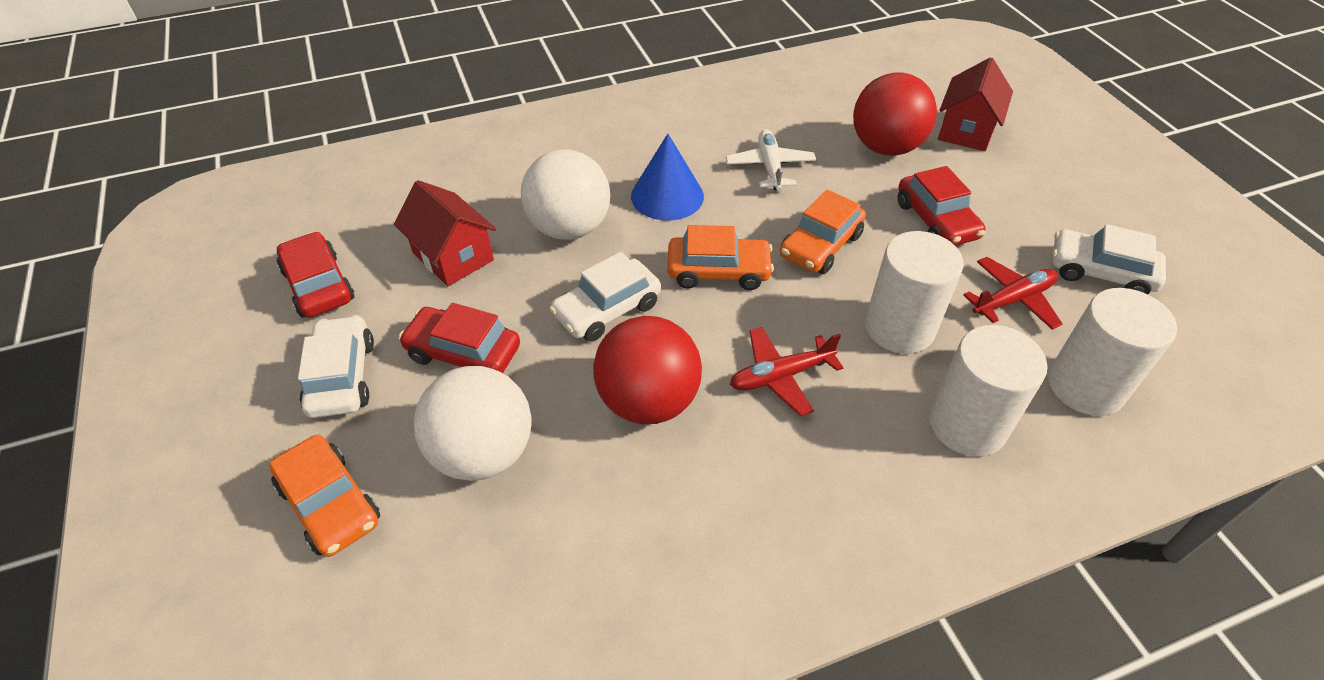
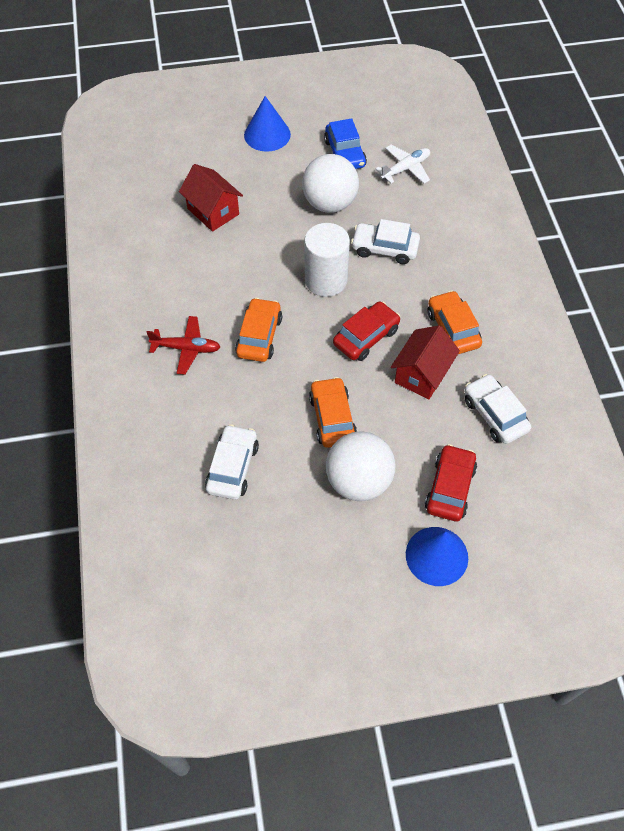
blue car: 0 -> 1
blue cone: 1 -> 2
red ball: 2 -> 0
red car: 3 -> 2
red plane: 2 -> 1
white cylinder: 3 -> 1

